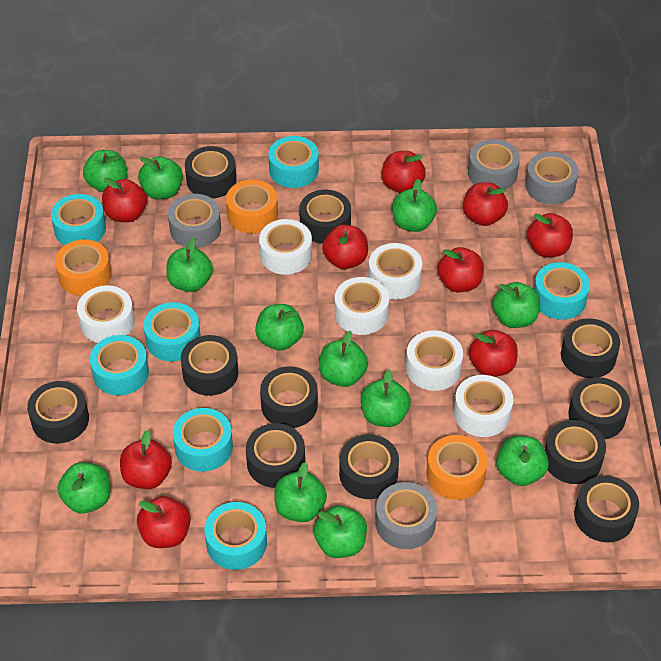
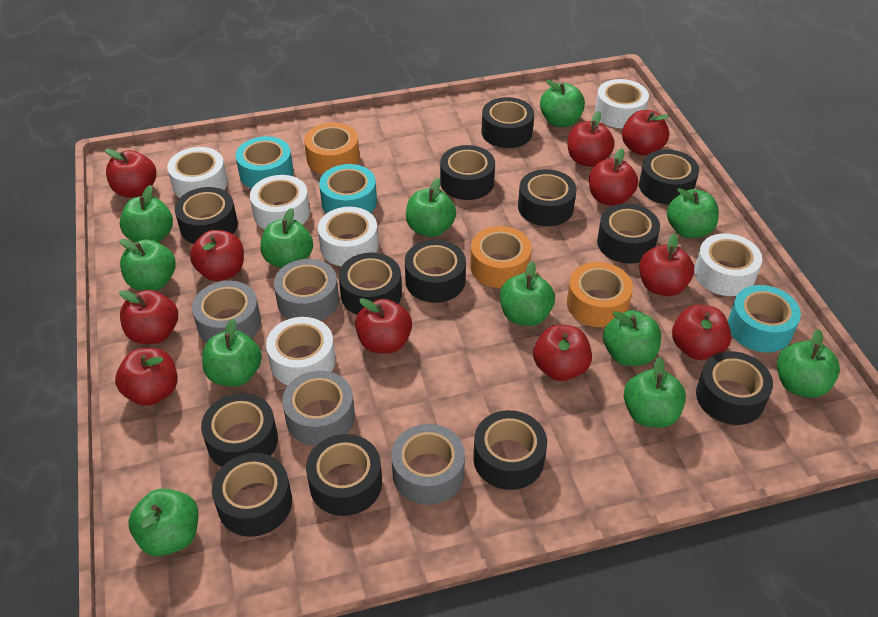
black tape: 11 -> 13
red apple: 9 -> 11
turquoise tape: 7 -> 3

